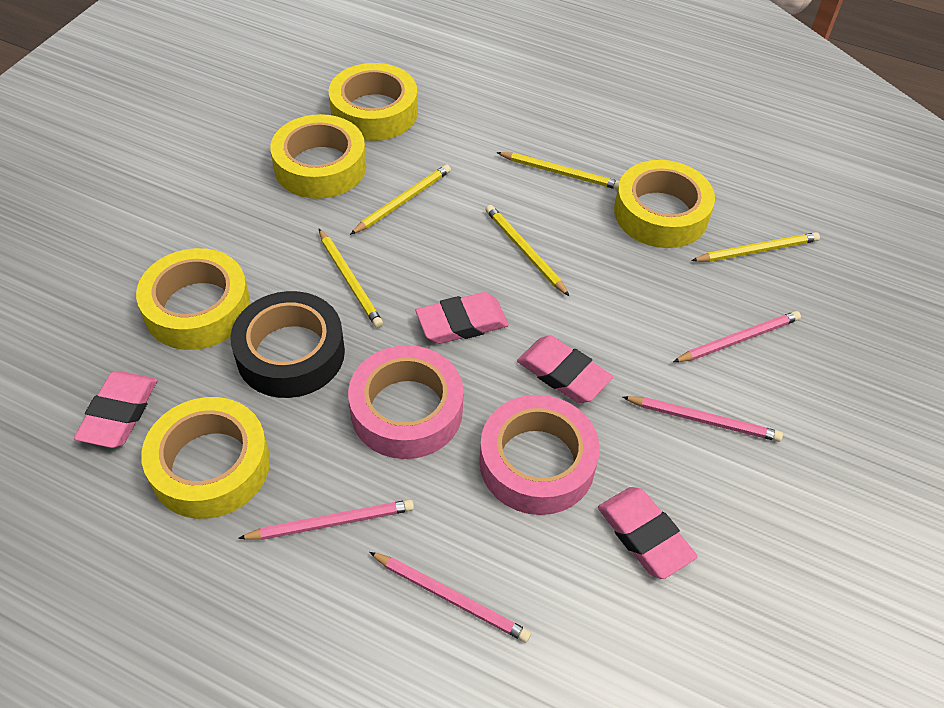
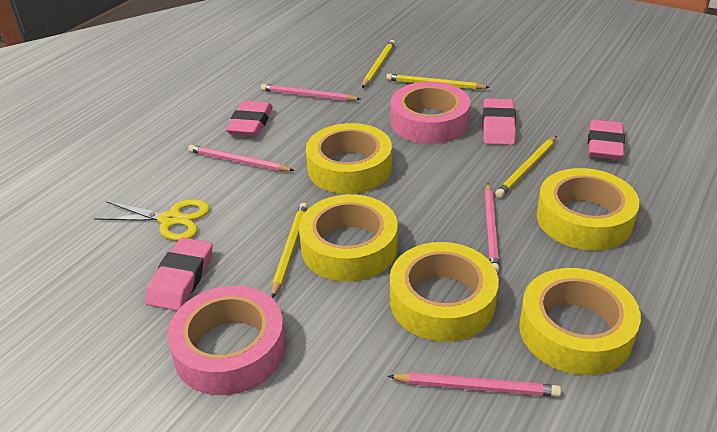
black tape: 1 -> 0
yellow pencil: 5 -> 4
yellow scissors: 0 -> 1

